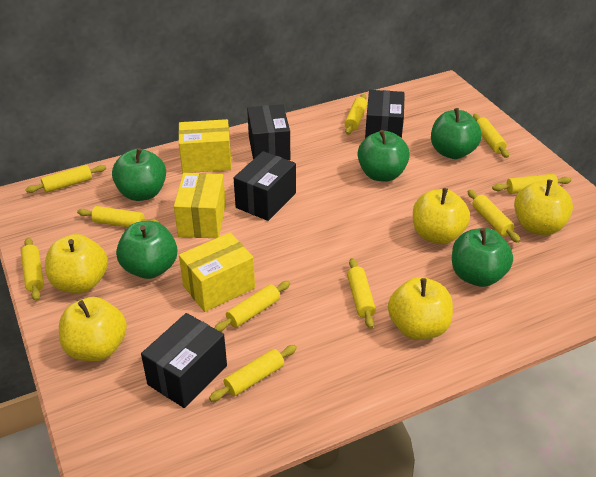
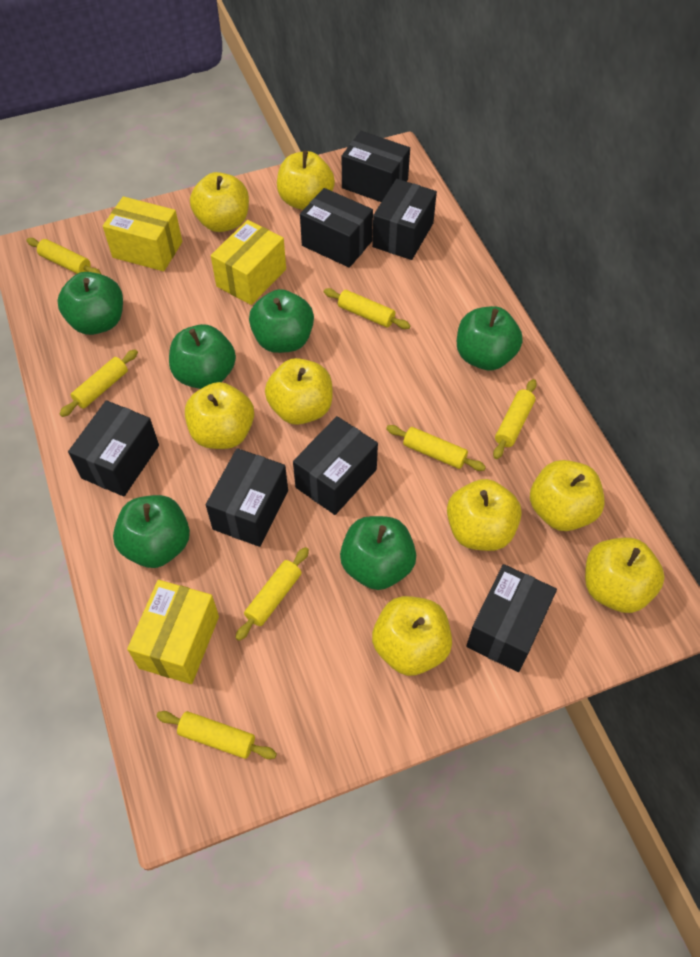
black box: 4 -> 7
green apple: 5 -> 6
yellow apple: 5 -> 8
yellow rolling pin: 10 -> 7

